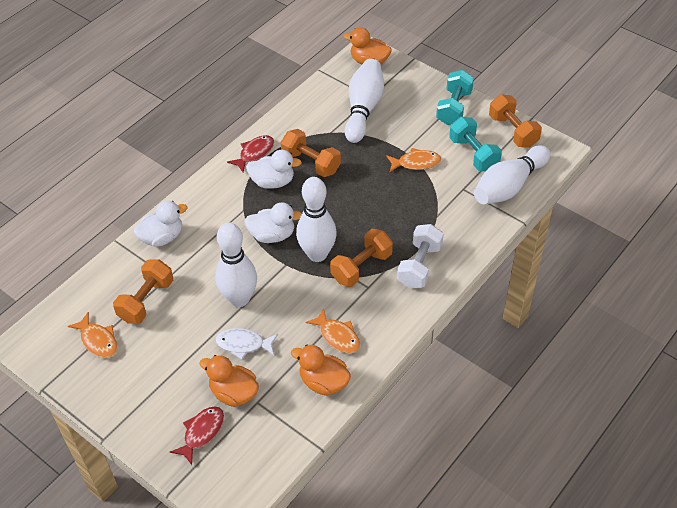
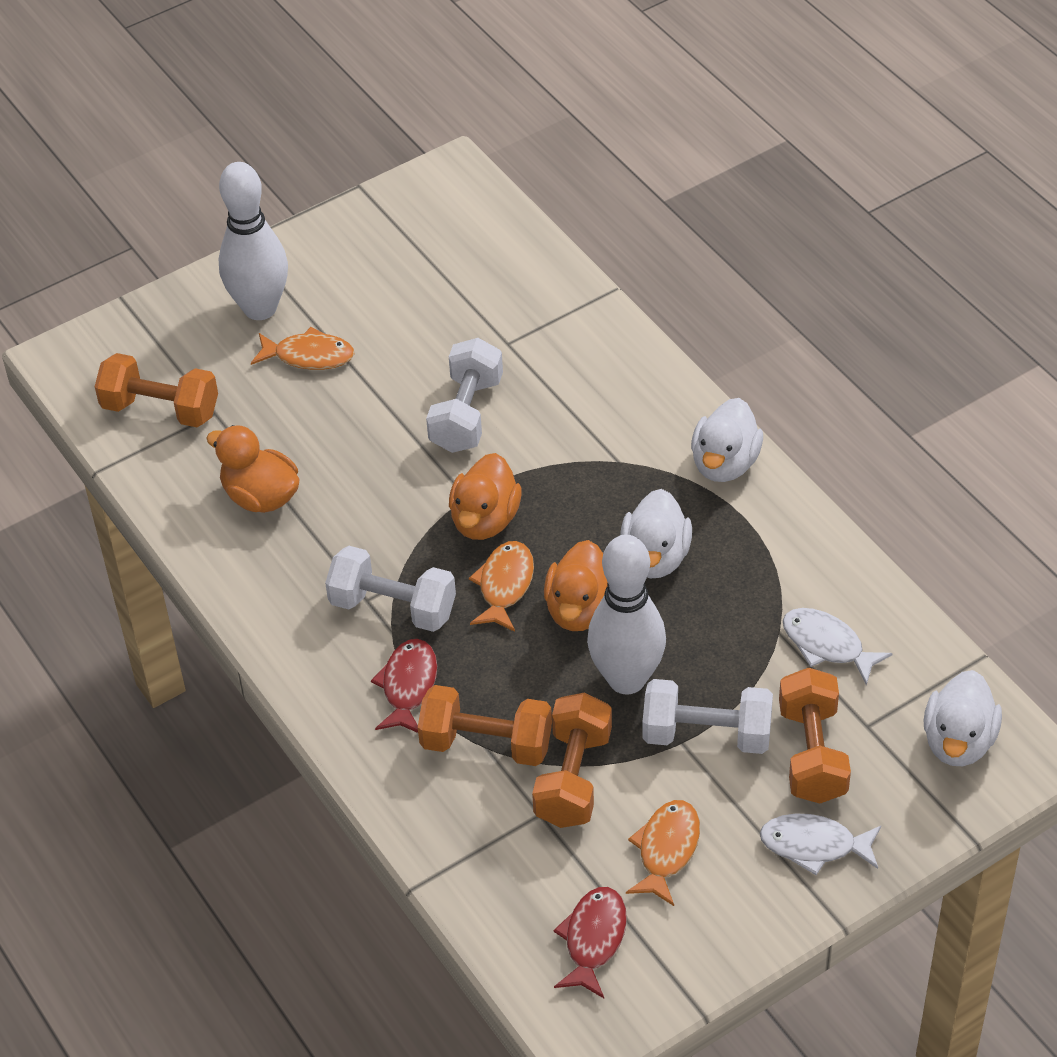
turquoise dumbbell: 2 -> 0
white bowling pin: 4 -> 2
white dumbbell: 1 -> 3
white fish: 1 -> 2

